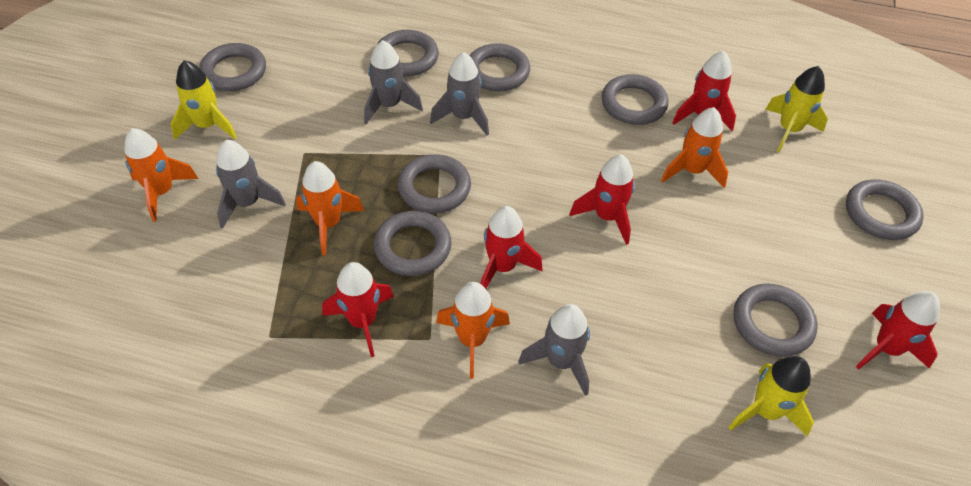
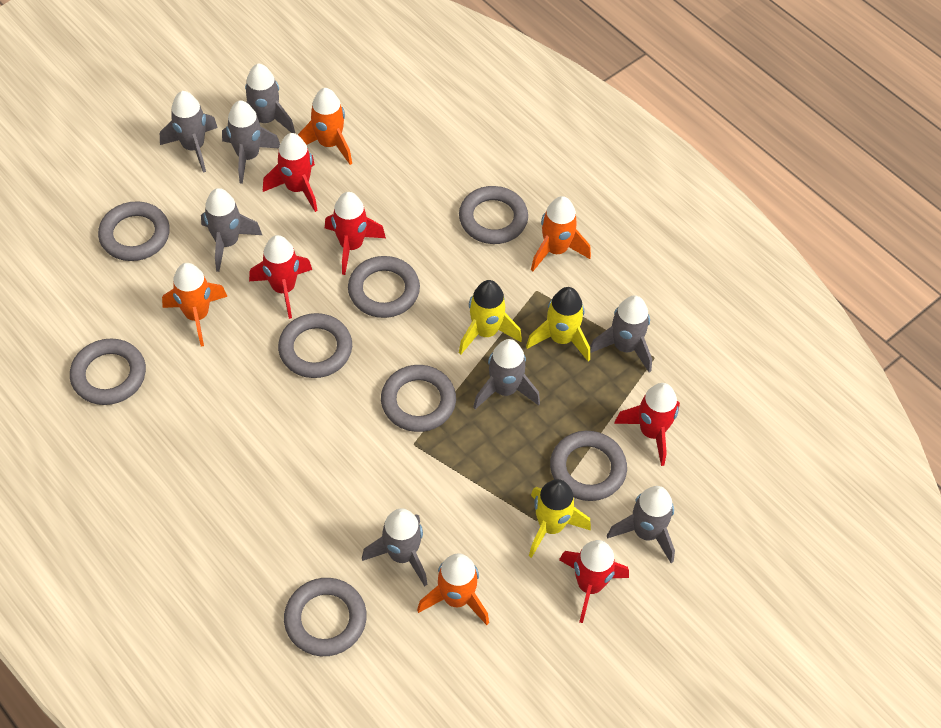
grey rocket: 4 -> 8

